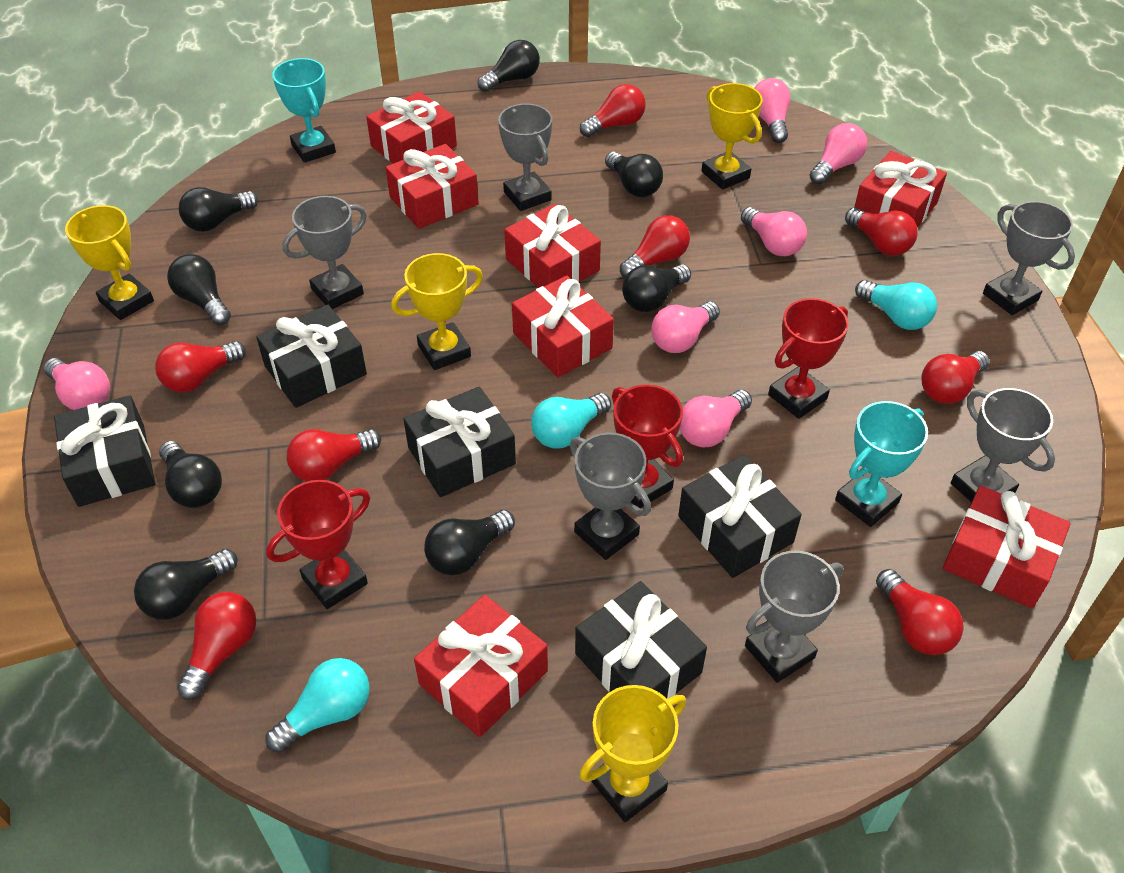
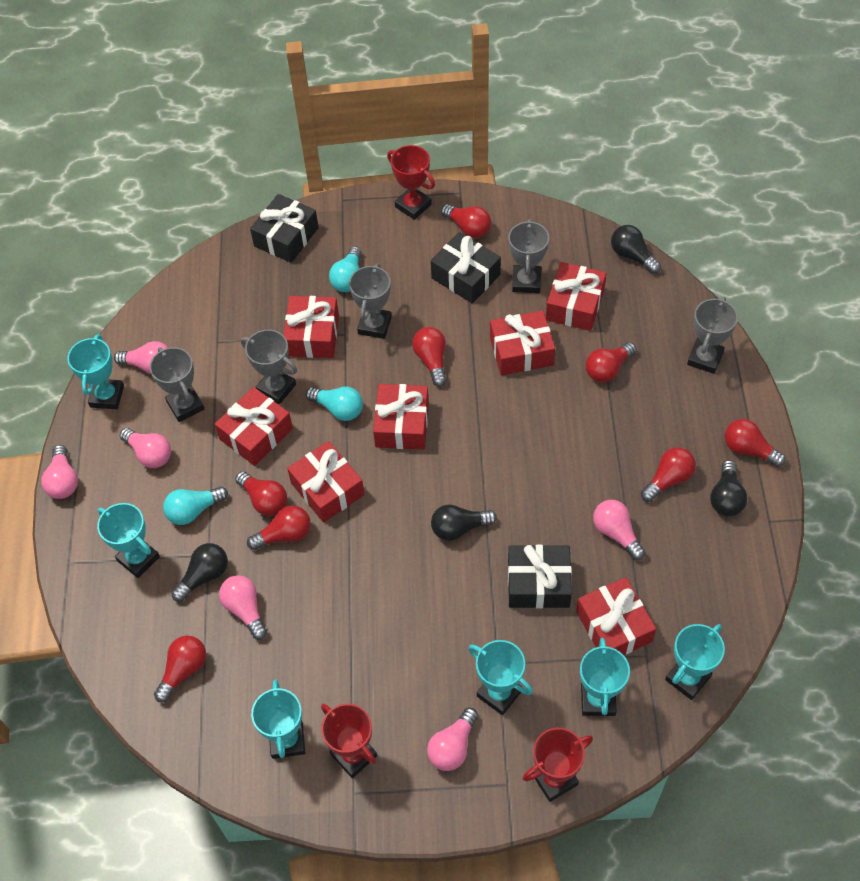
black gift: 5 -> 3
black light bulb: 8 -> 4
grey trophy: 6 -> 5
turquoise trophy: 2 -> 6
yellow trophy: 4 -> 0

